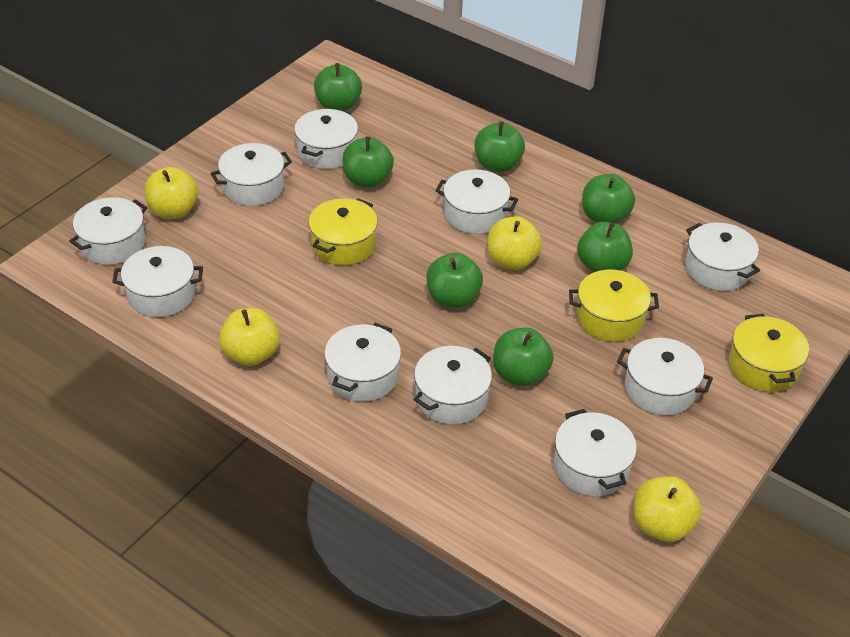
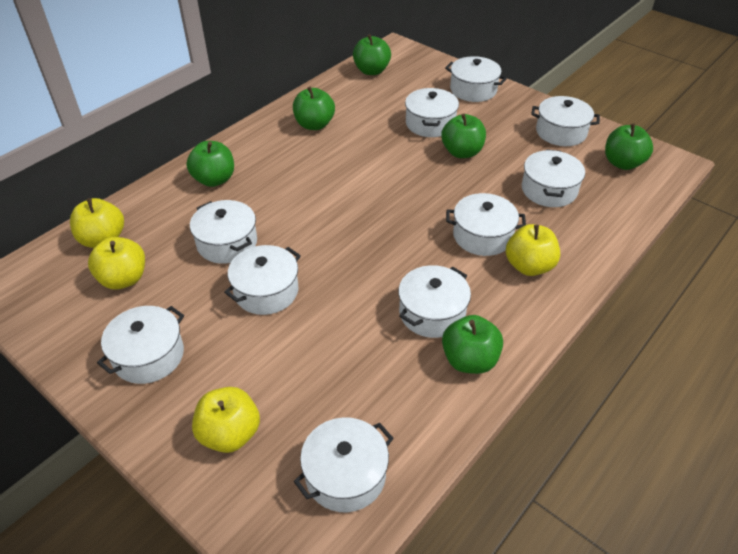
green apple: 7 -> 6
yellow pot: 3 -> 0

